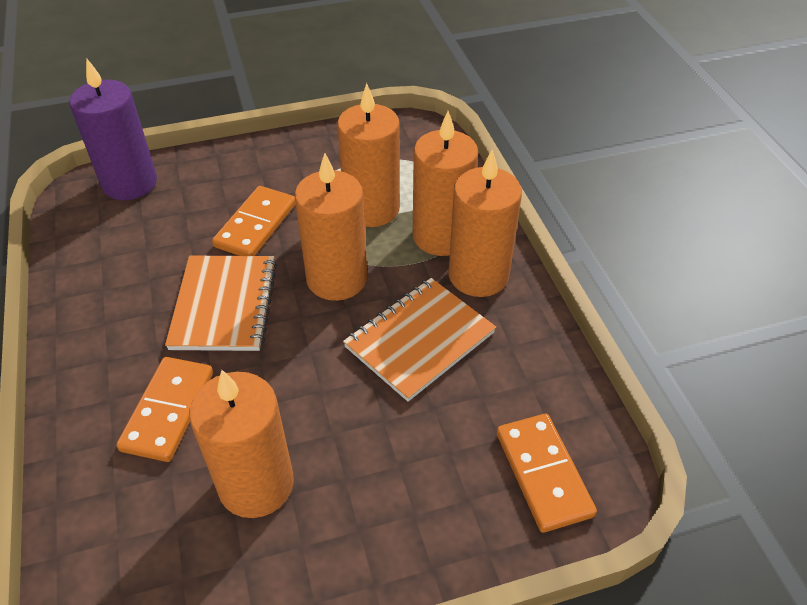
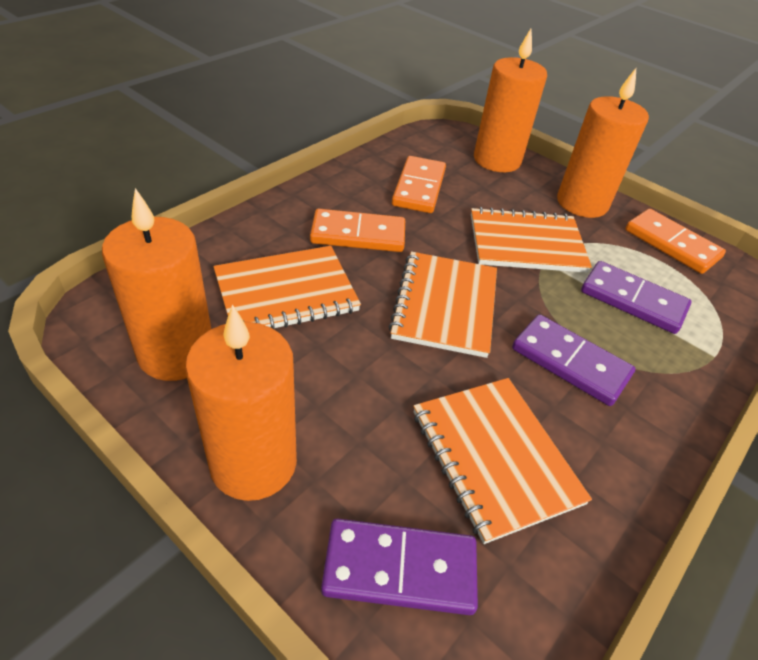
orange candle: 5 -> 4
orange notebook: 2 -> 4
purple candle: 1 -> 0
purple domino: 0 -> 3

